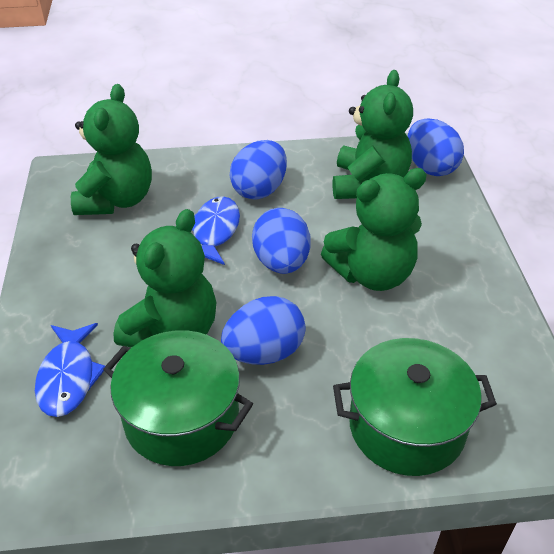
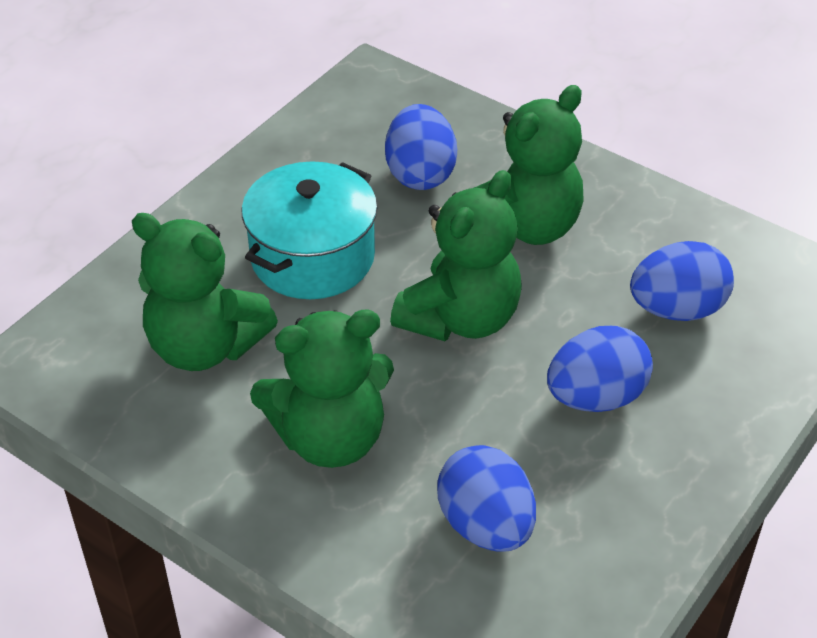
blue fish: 2 -> 0
green pot: 2 -> 0
turquoise pot: 0 -> 1

